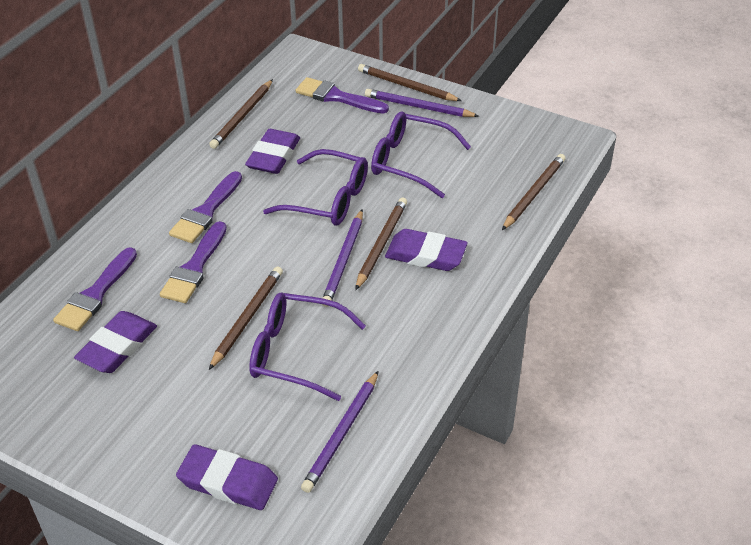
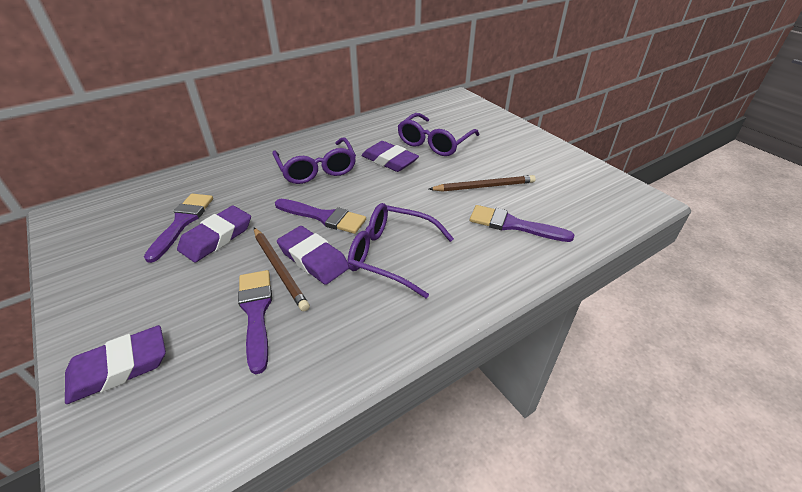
brown pencil: 5 -> 2
purple pencil: 3 -> 0

